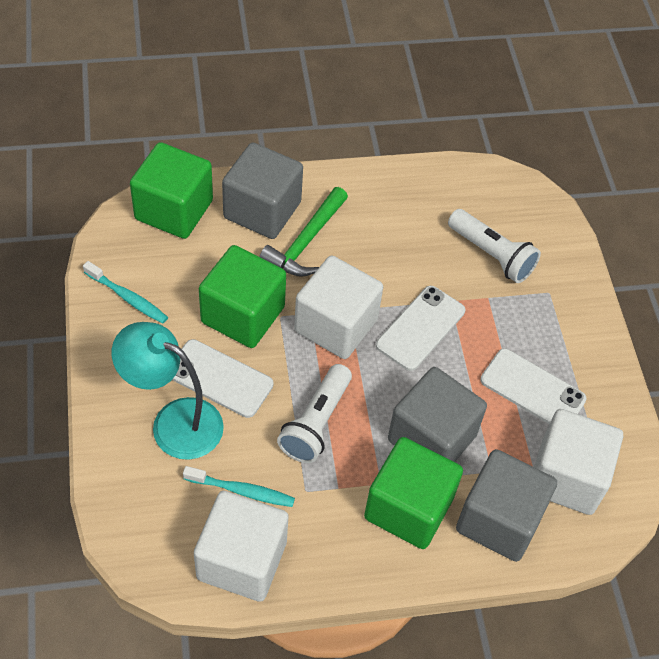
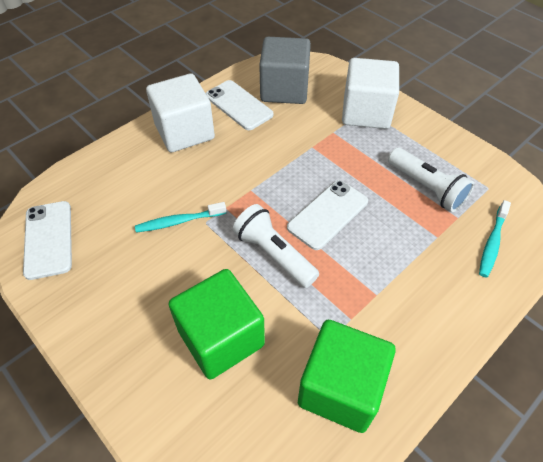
green cube: 3 -> 2
green hammer: 1 -> 0
grey cube: 3 -> 1
turquoise lamp: 1 -> 0
white cube: 3 -> 2

